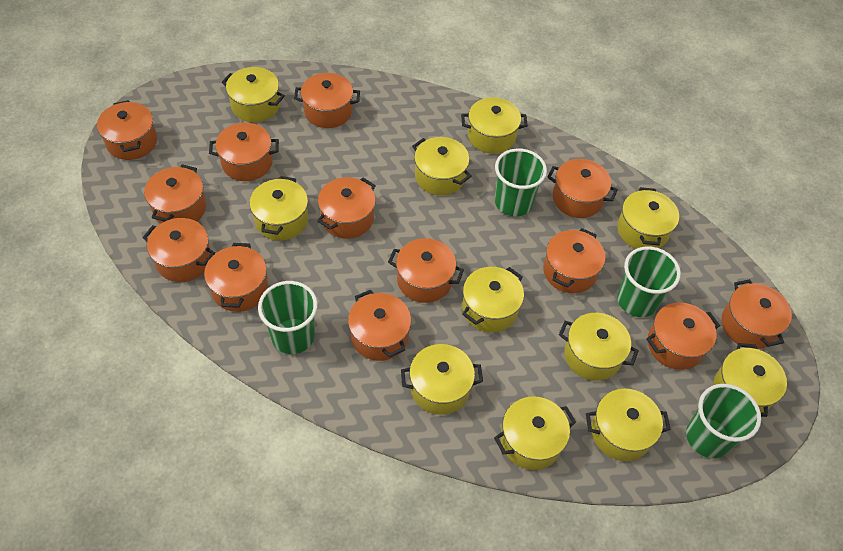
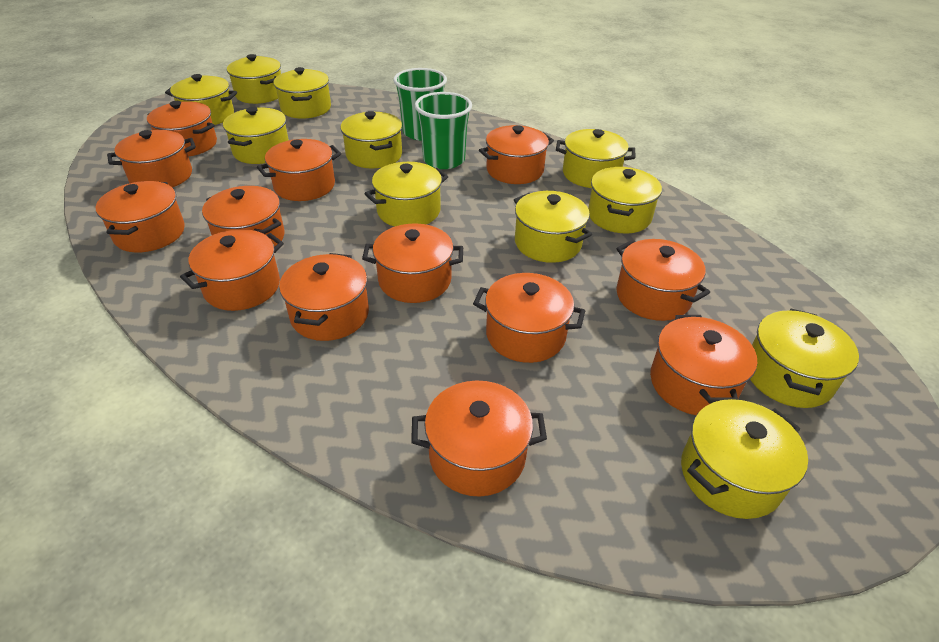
green cup: 4 -> 2

